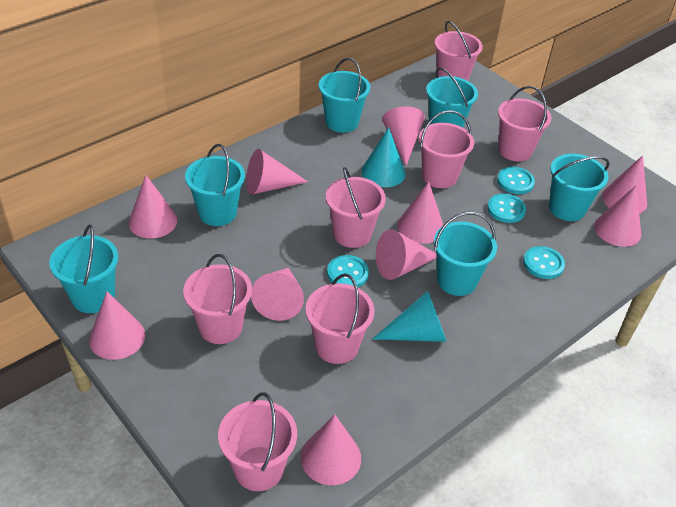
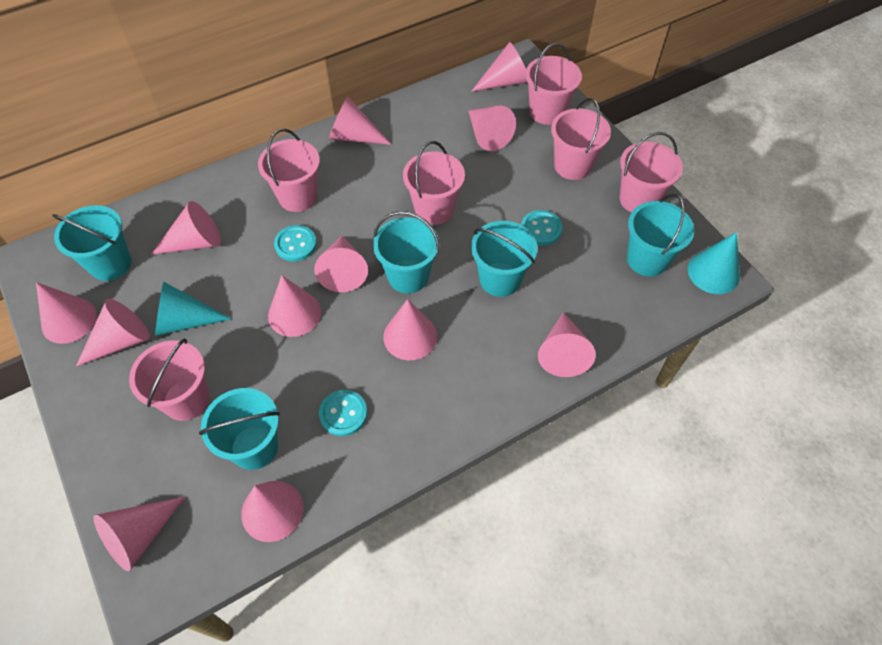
pink bucket: 7 -> 6
pink cone: 10 -> 12
turquoise bucket: 6 -> 5
turquoise button: 4 -> 3

